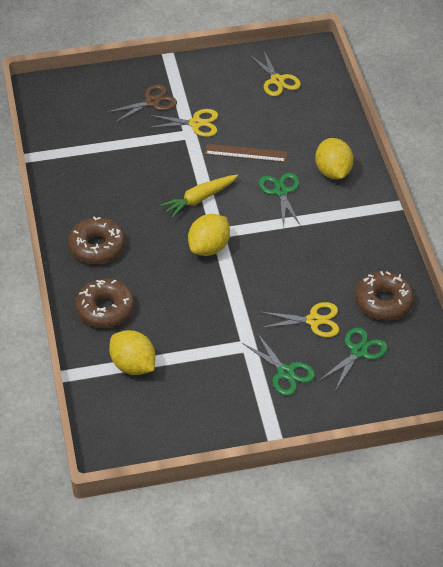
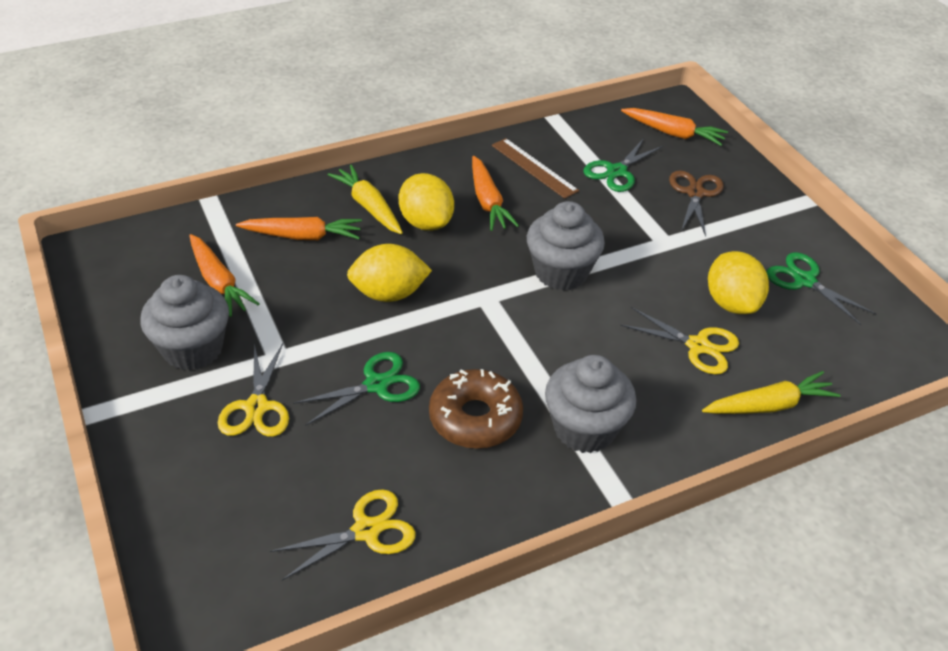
brown donut: 3 -> 1
grey cupcake: 0 -> 3
orange carrot: 0 -> 4
yellow carrot: 1 -> 2

